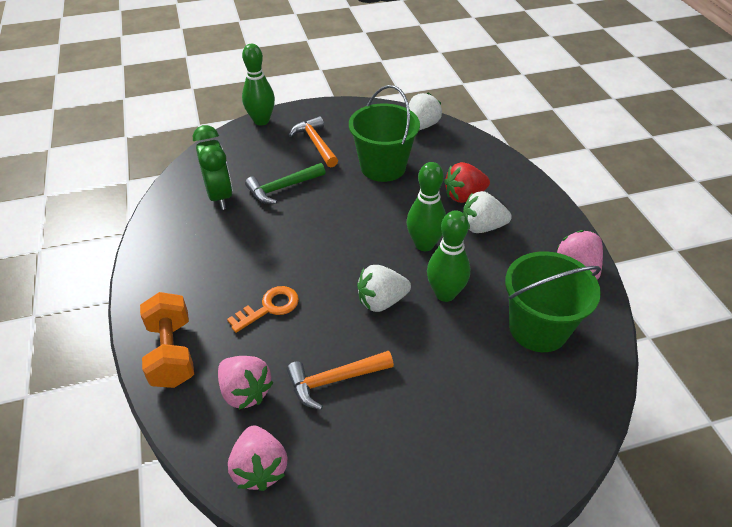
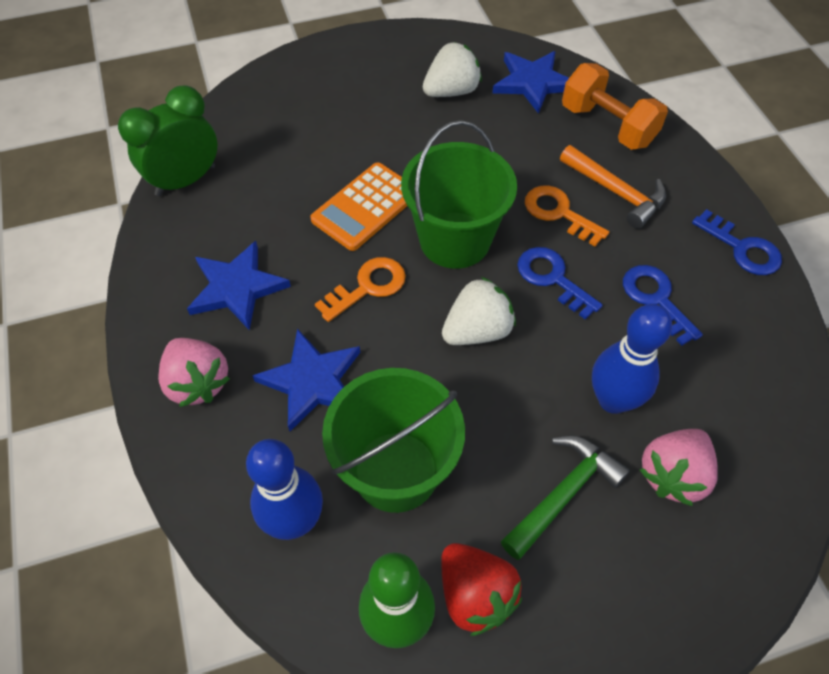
blue bowling pin: 0 -> 2
blue key: 0 -> 3
blue star: 0 -> 3
green bowling pin: 3 -> 1
orange calculator: 0 -> 1
orange hammer: 2 -> 1
orange key: 1 -> 2
pink strawberry: 3 -> 2
white strawberry: 3 -> 2

